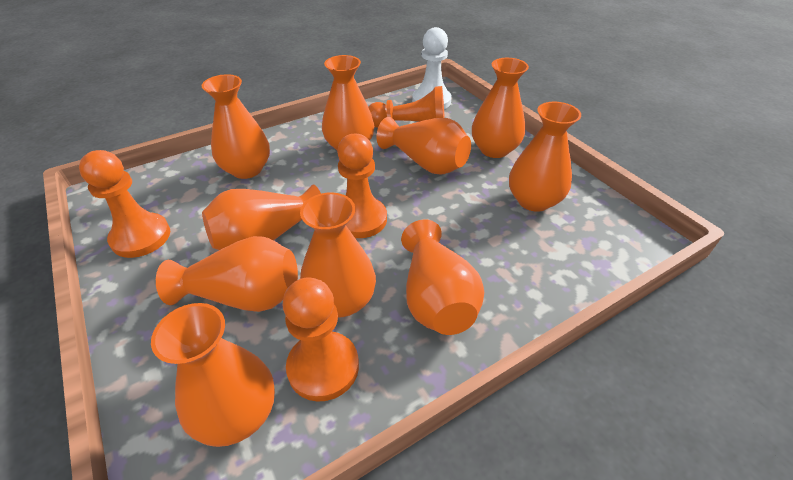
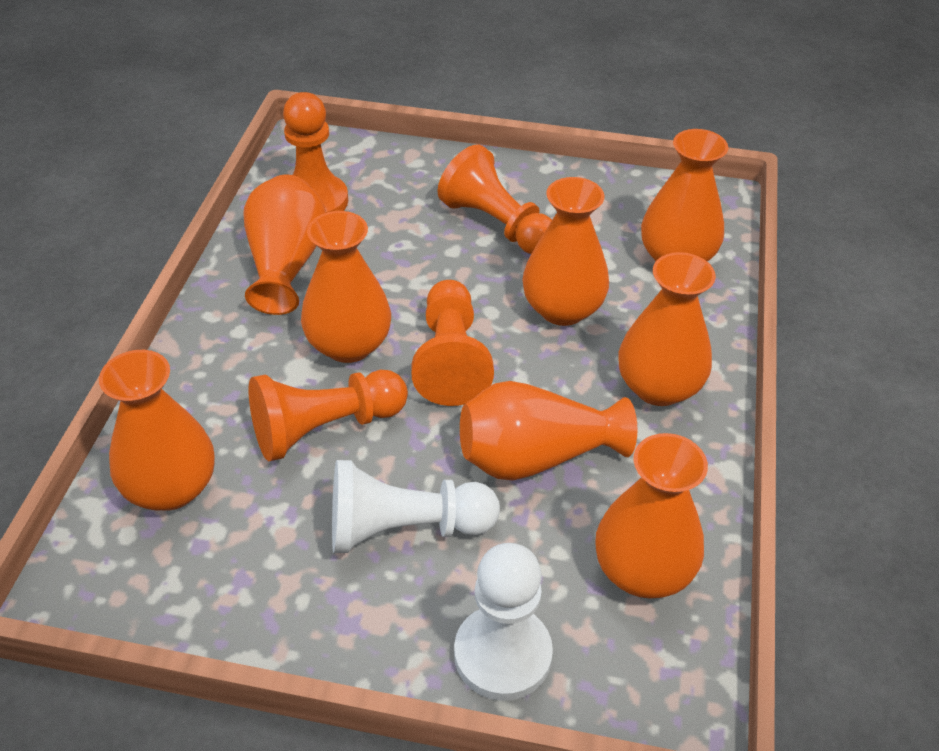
orange vase: 10 -> 8
white pawn: 1 -> 2

